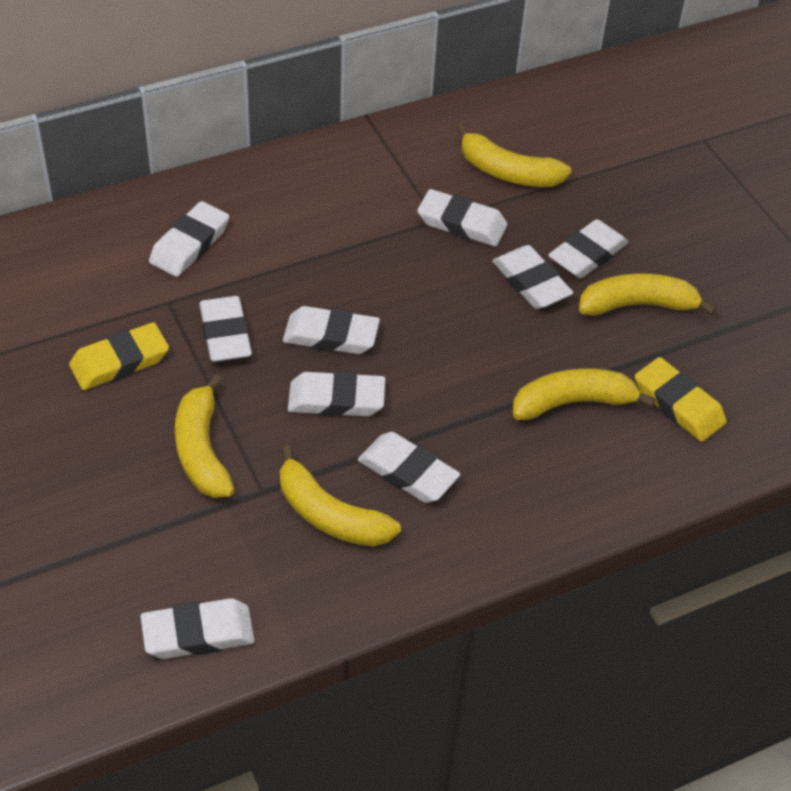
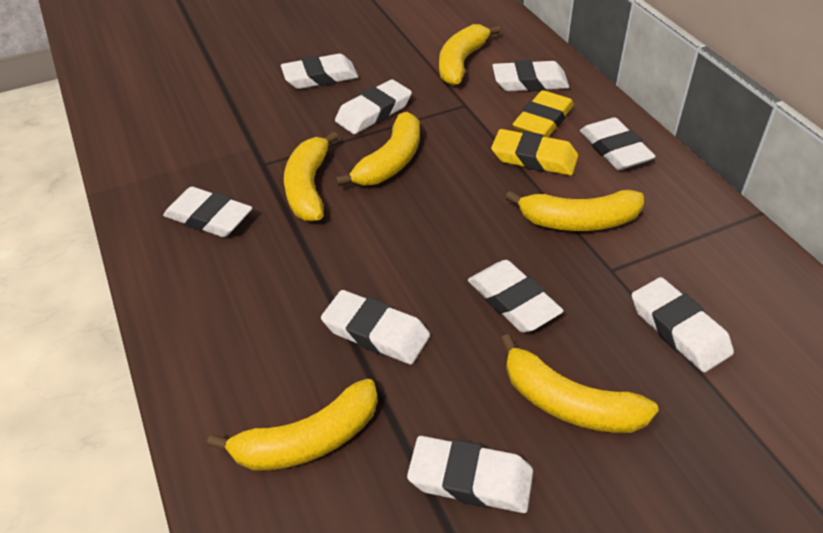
yellow banana: 5 -> 6

